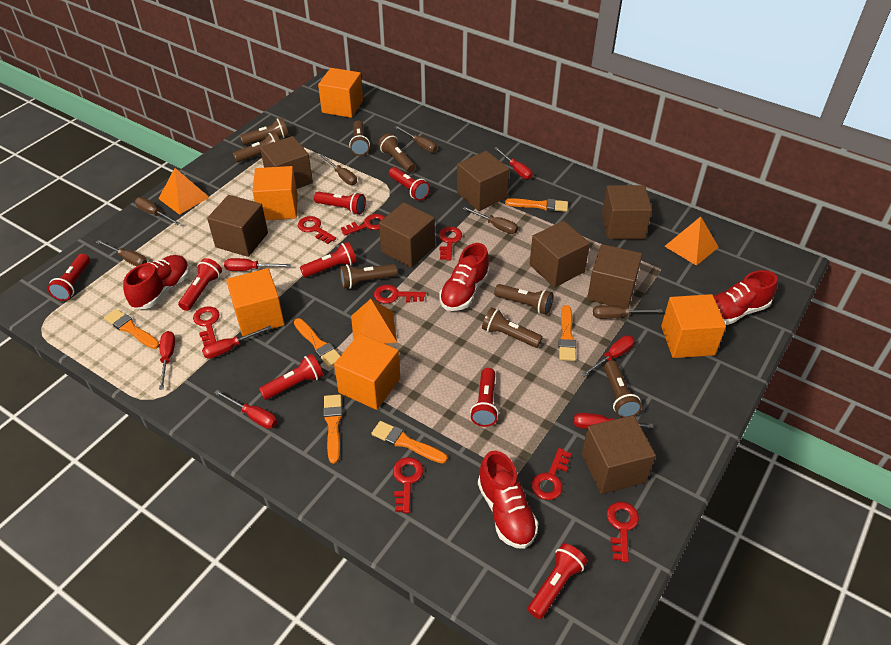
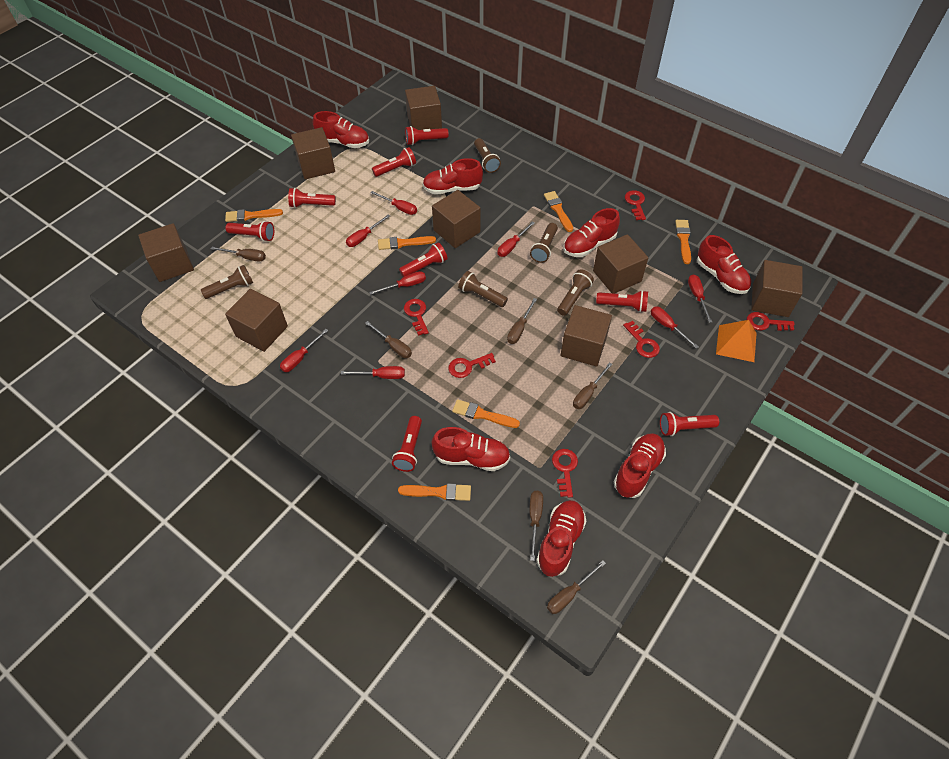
brown flashlight: 8 -> 5
orange cube: 5 -> 0
orange pyramid: 3 -> 1
red key: 8 -> 6
red screwdriver: 7 -> 8
red shoe: 4 -> 7

